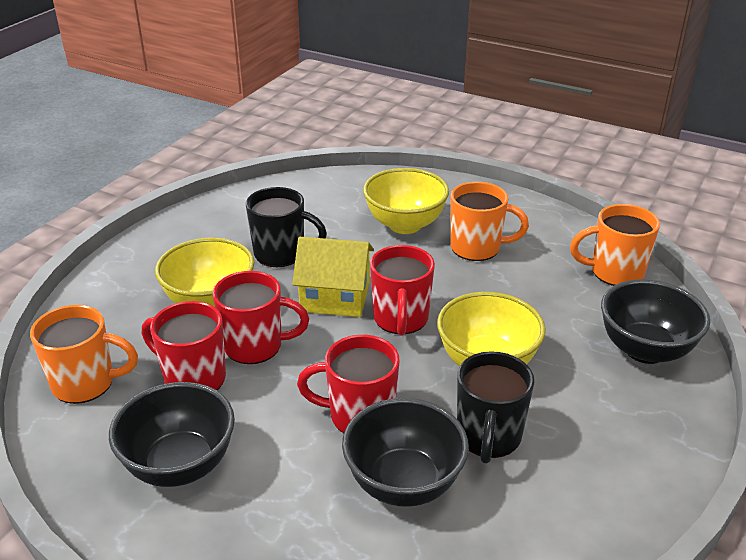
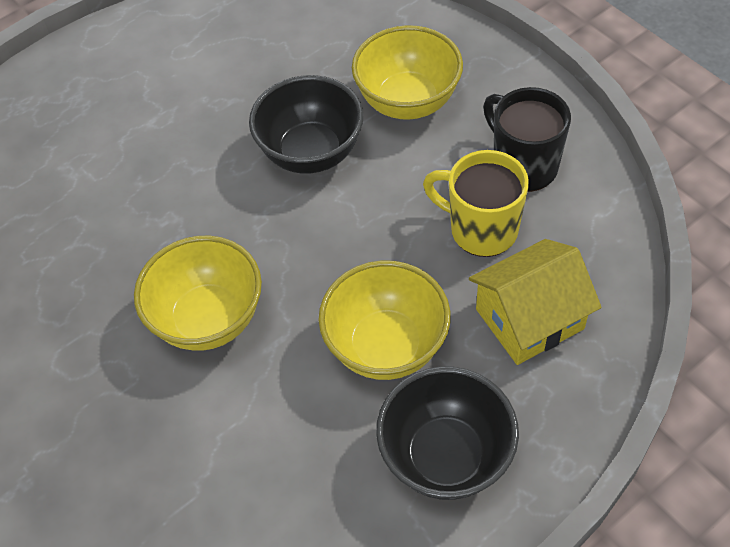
black bowl: 3 -> 2
black mug: 2 -> 1
orange mug: 3 -> 0
red mug: 4 -> 0
yellow mug: 0 -> 1

